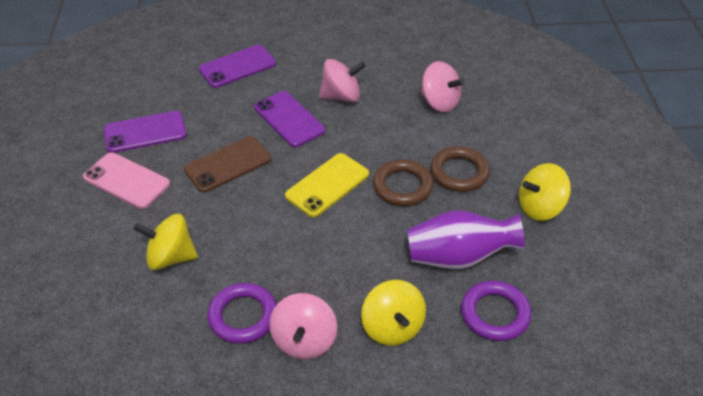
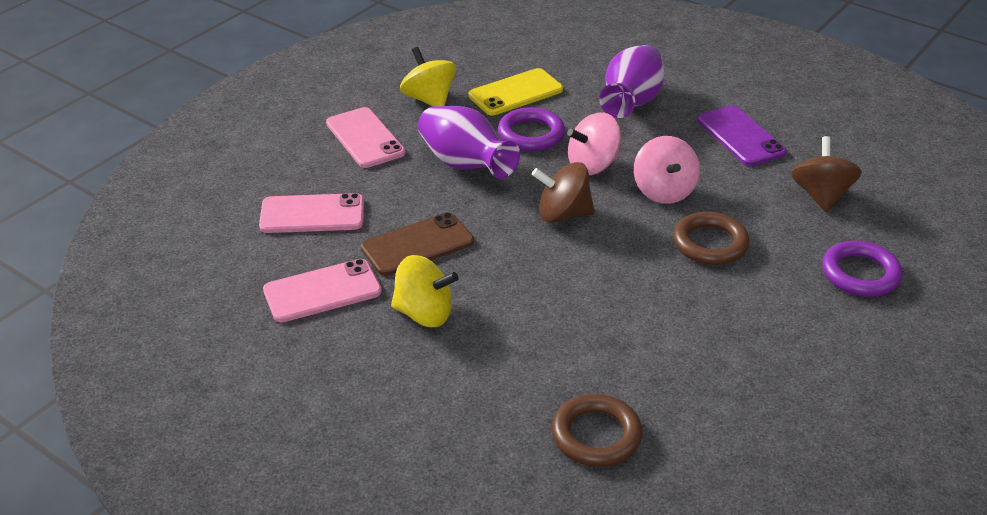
brown spinning top: 0 -> 2
pink phone: 1 -> 3
pink spinning top: 3 -> 2
purple phone: 3 -> 1
purple vase: 1 -> 2
yellow spinning top: 3 -> 2

